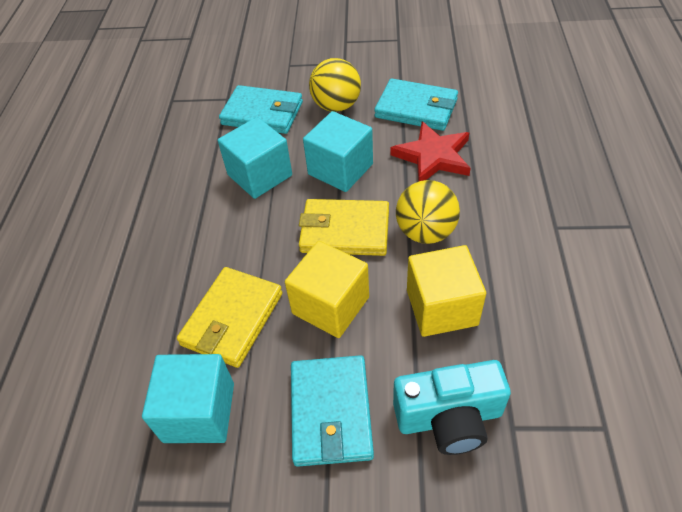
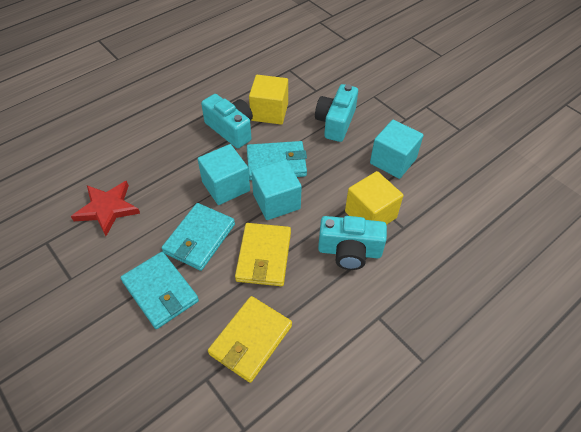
turquoise camera: 1 -> 3
yellow ball: 2 -> 0

